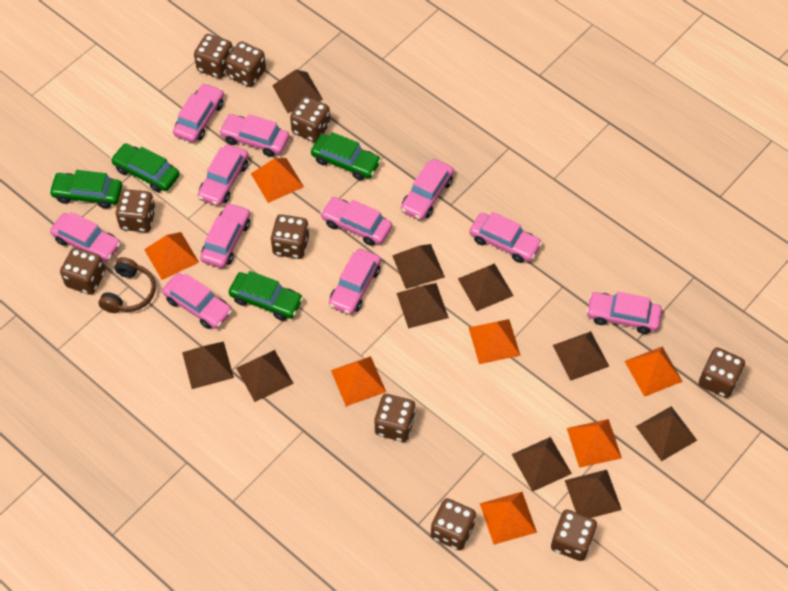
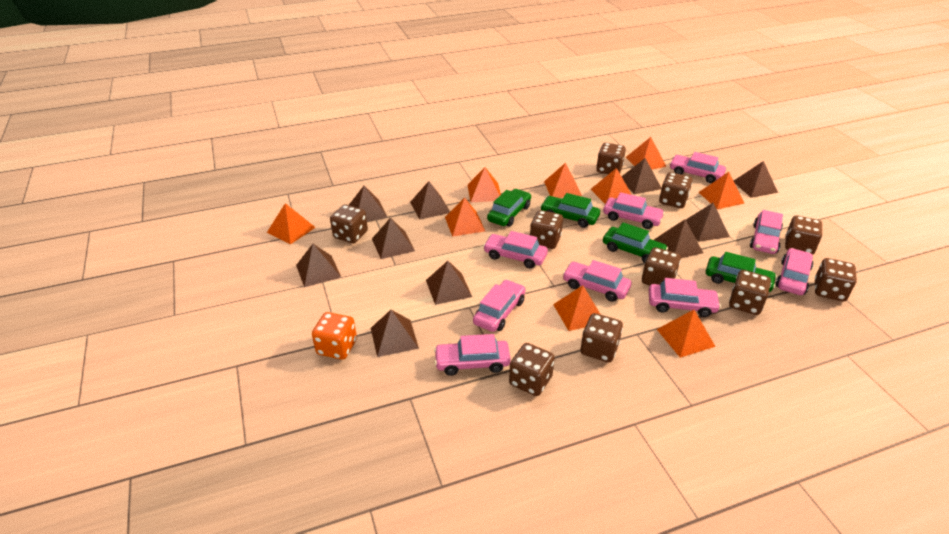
brown headphones: 1 -> 0
orange dice: 0 -> 1
orange pyramid: 7 -> 9
pink car: 11 -> 9

